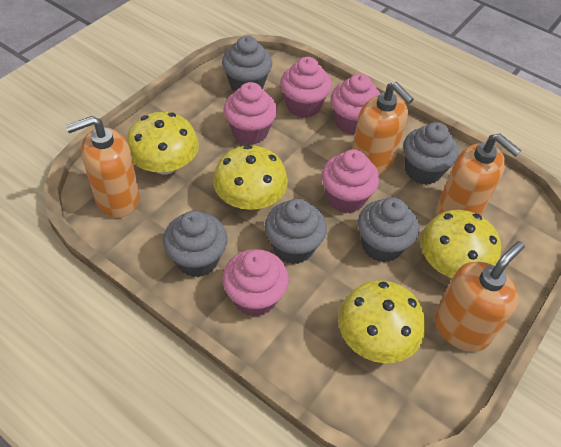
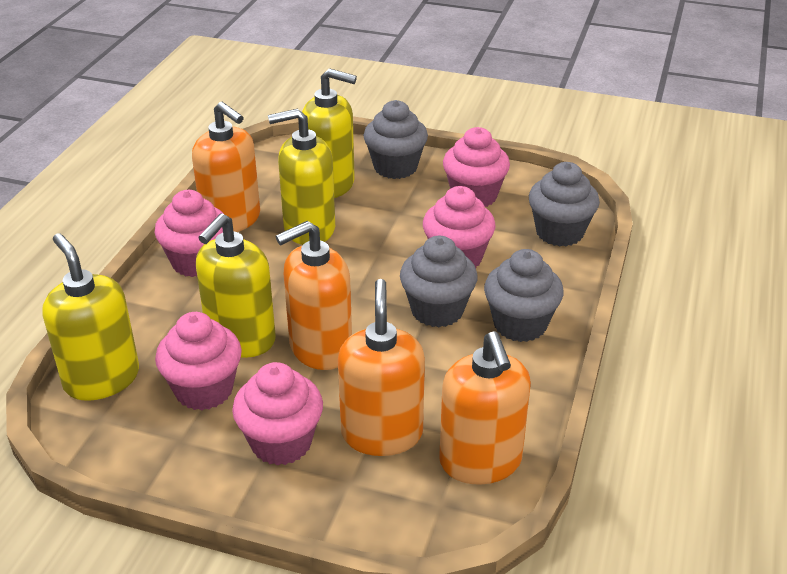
grey cupcake: 5 -> 4
yellow mushroom: 4 -> 0
yellow soap dispenser: 0 -> 4

